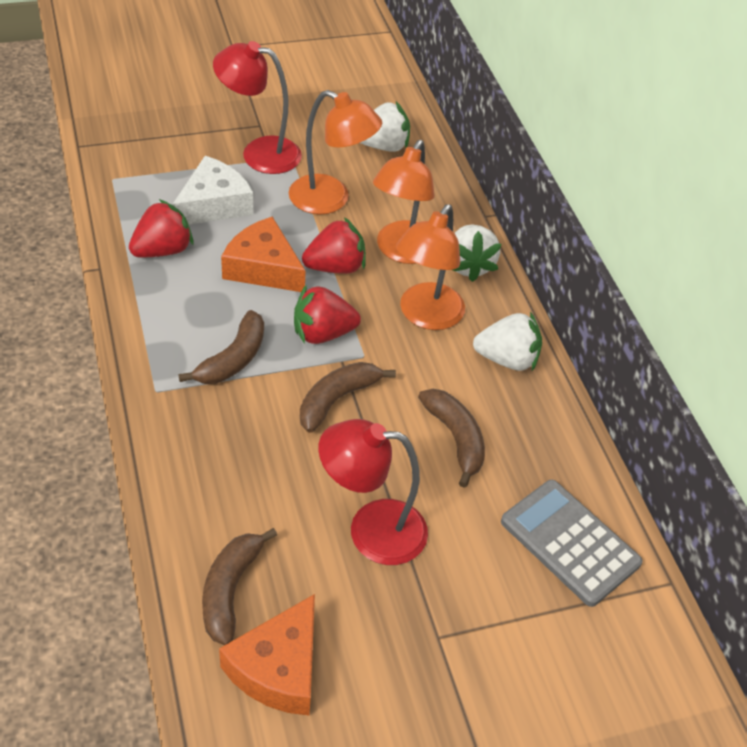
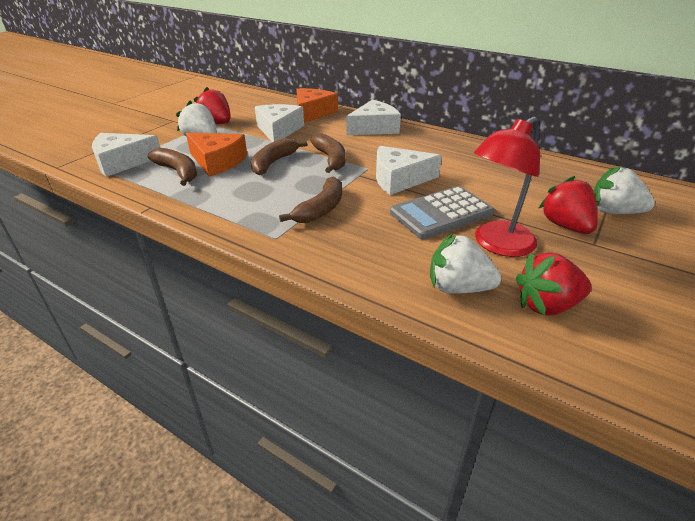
orange lamp: 3 -> 0
red lamp: 2 -> 1
white cheese: 1 -> 4

